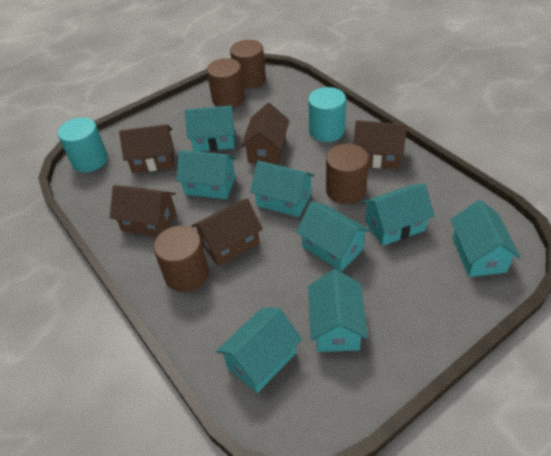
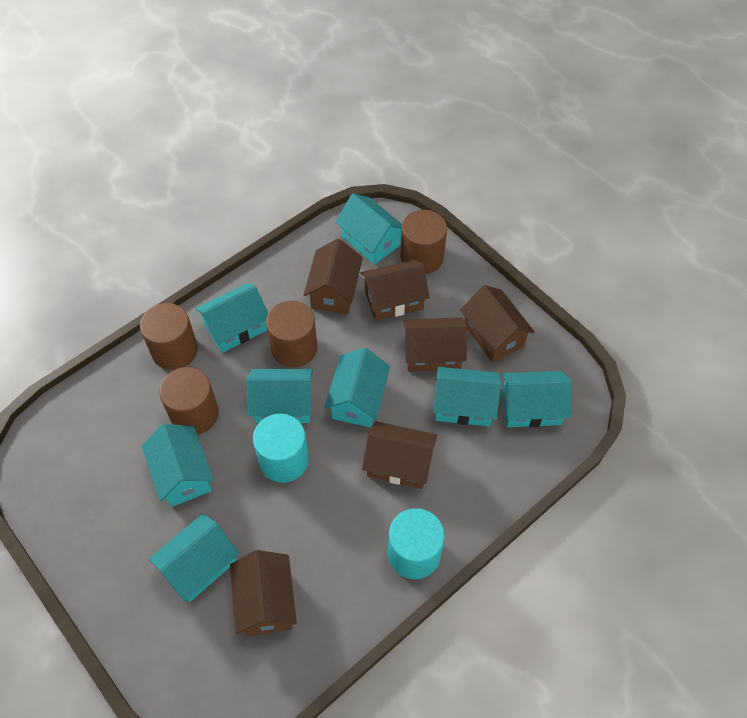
brown house: 5 -> 6

